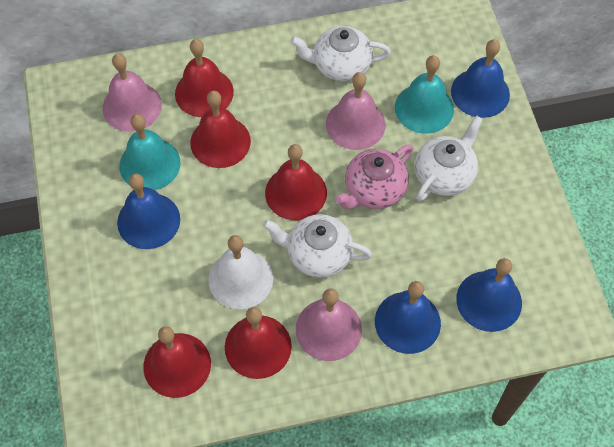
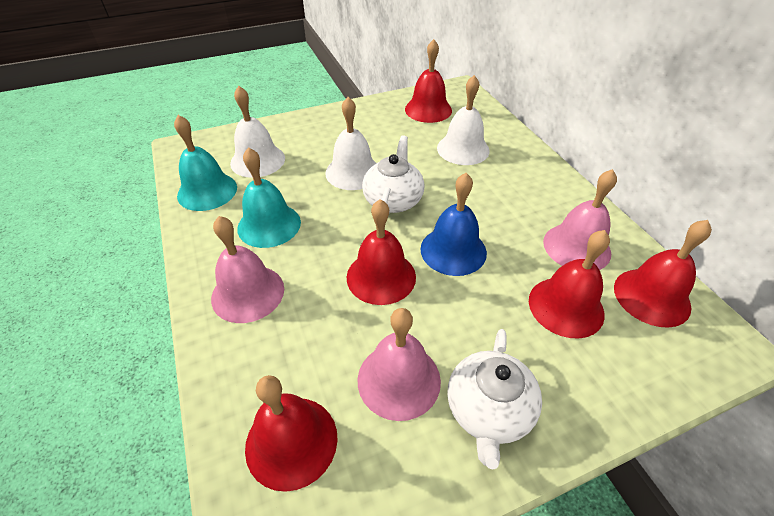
blue bell: 4 -> 1
pink teapot: 1 -> 0
white bell: 1 -> 3
white teapot: 3 -> 2

